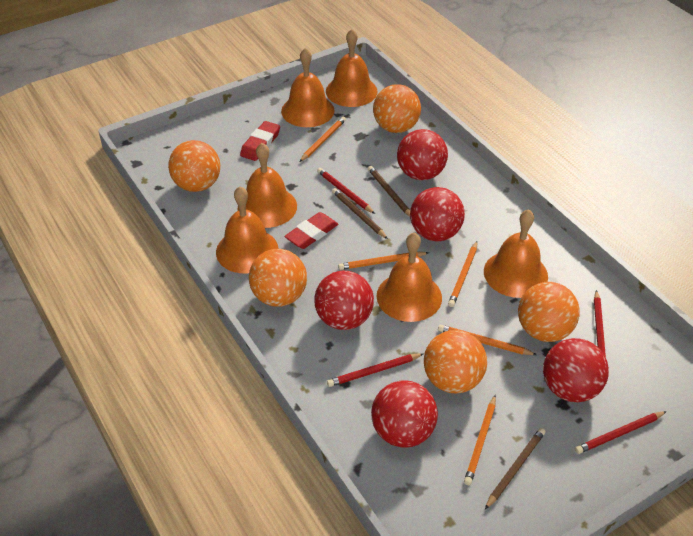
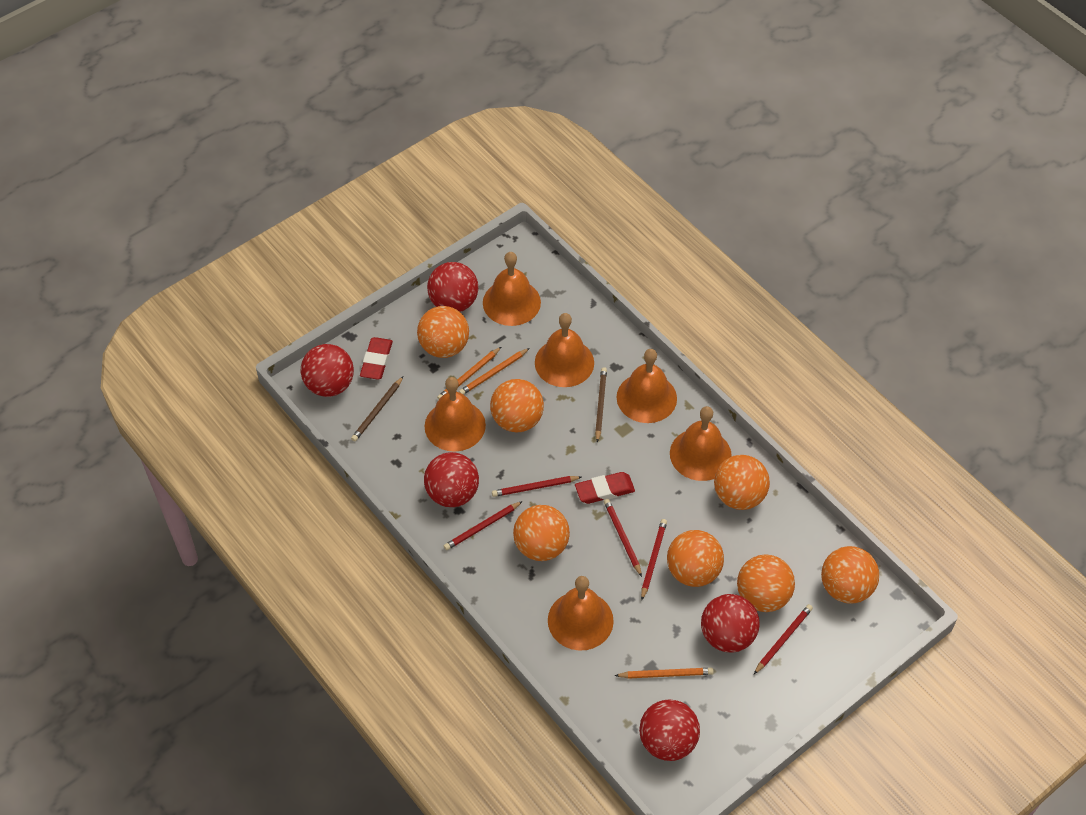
brown pencil: 3 -> 2
orange ball: 5 -> 7
orange pencil: 5 -> 3
red pencil: 4 -> 5

